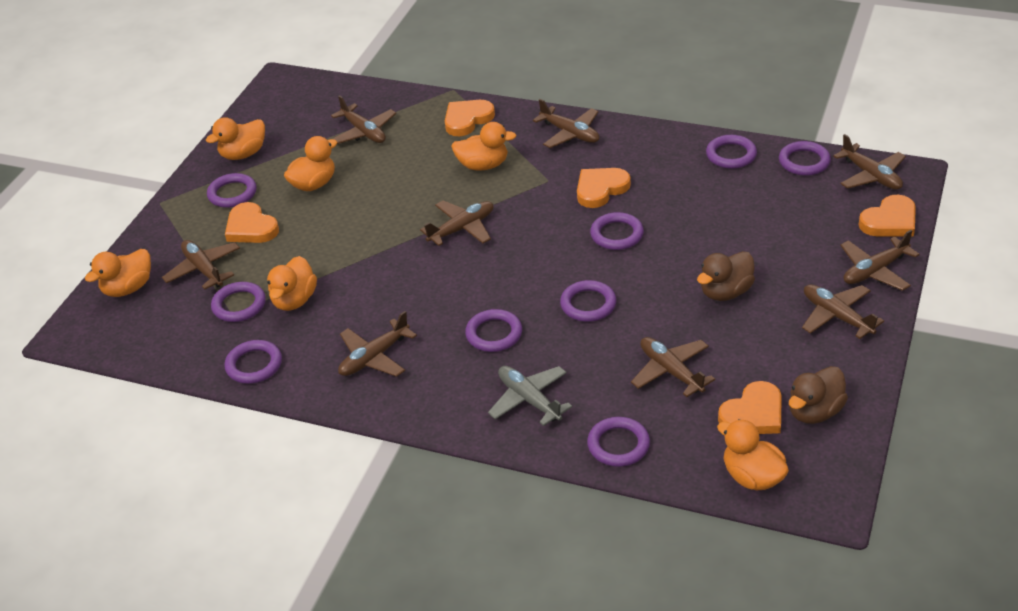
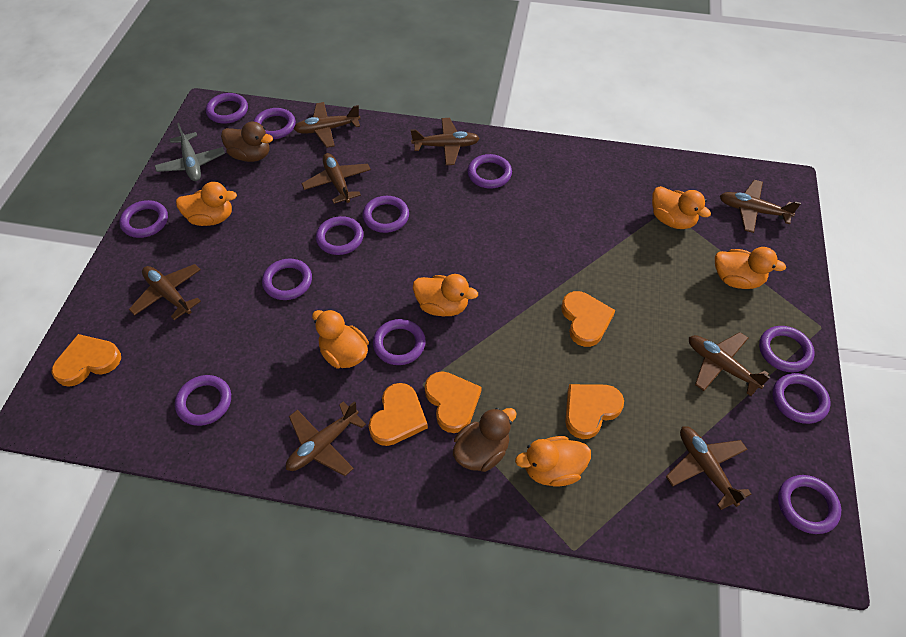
brown plane: 9 -> 8
purple ring: 9 -> 12

